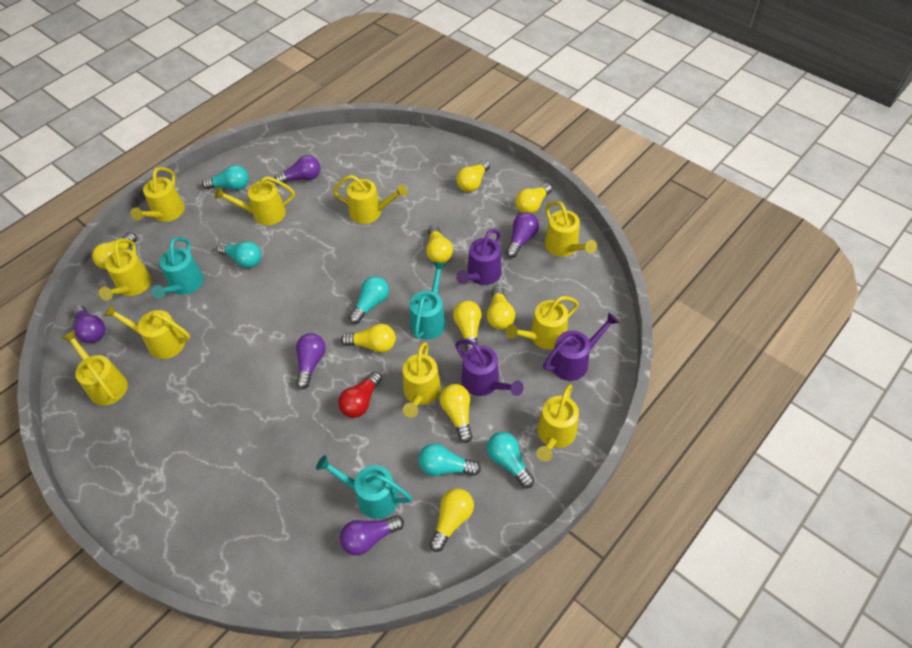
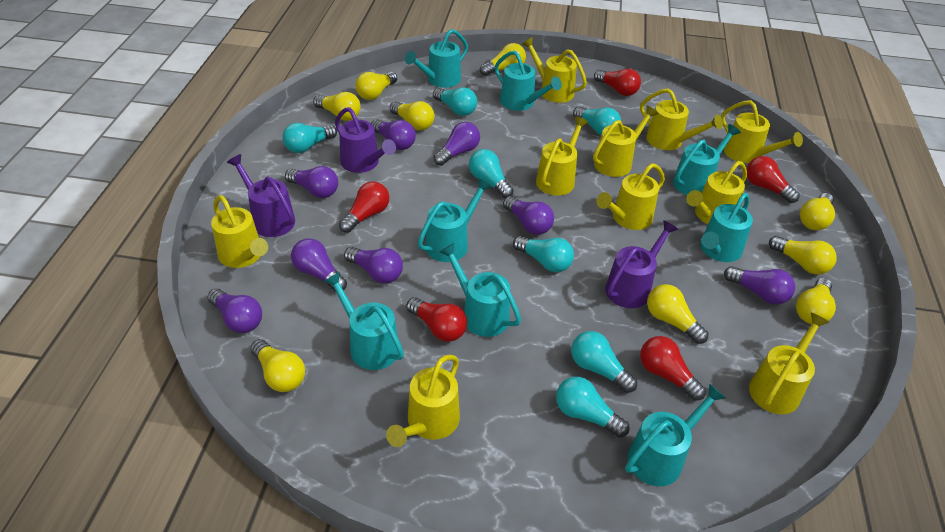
purple light bulb: 5 -> 8
red light bulb: 1 -> 5
turquoise light bulb: 5 -> 7
turquoise watering can: 3 -> 8

